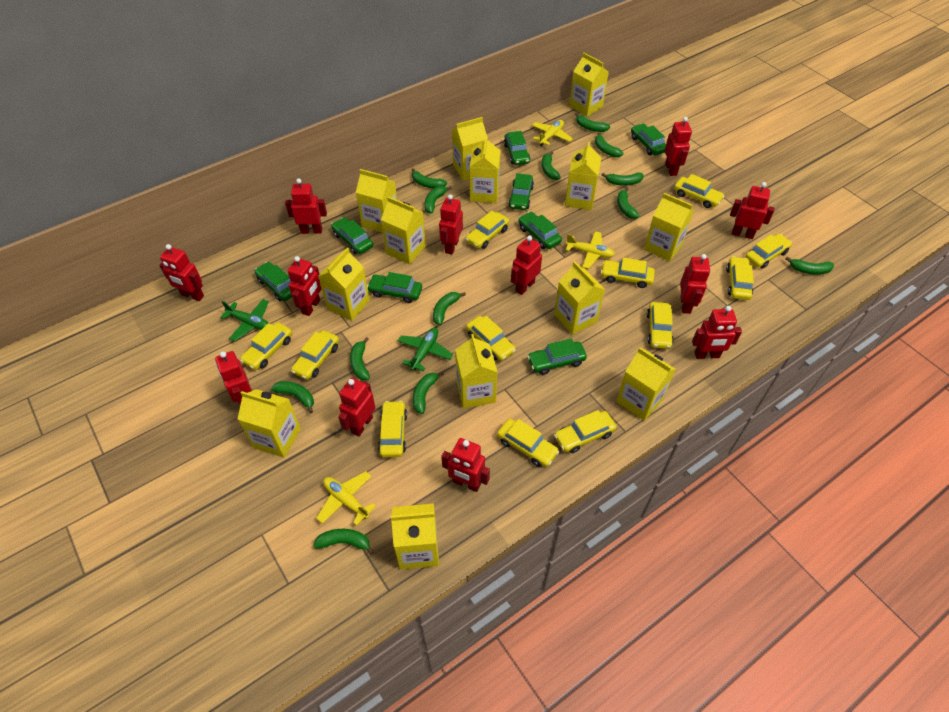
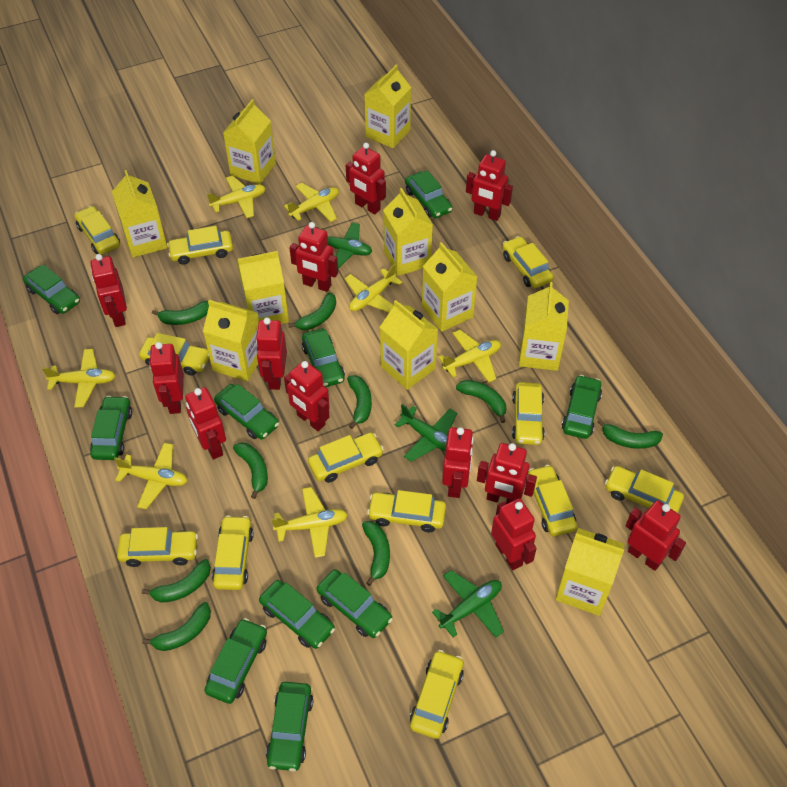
green banana: 13 -> 9
green car: 8 -> 10
green plane: 2 -> 3
yellow carton: 13 -> 10
yellow plane: 3 -> 7

